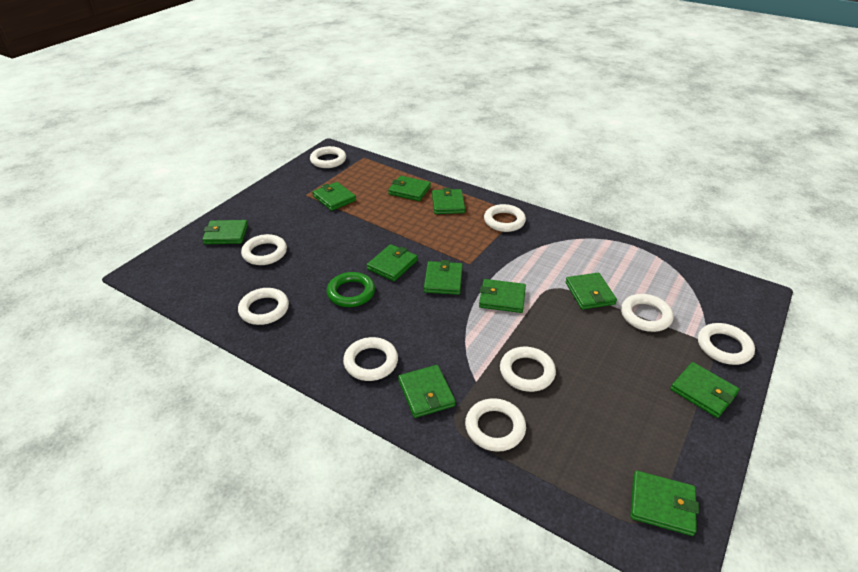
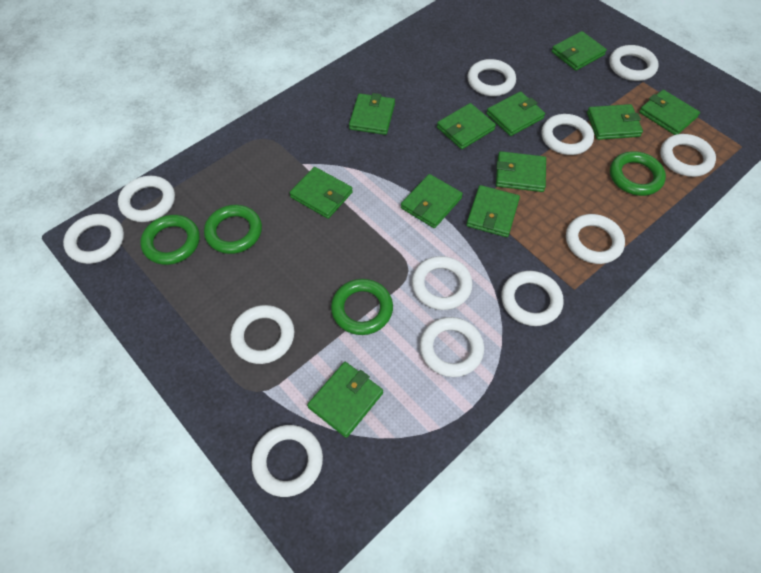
green ring: 1 -> 4
white ring: 9 -> 12

